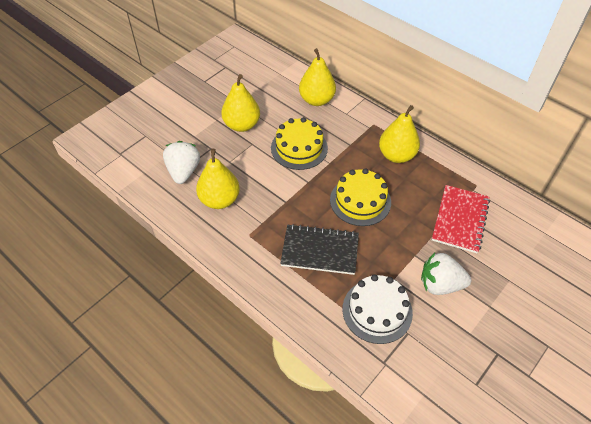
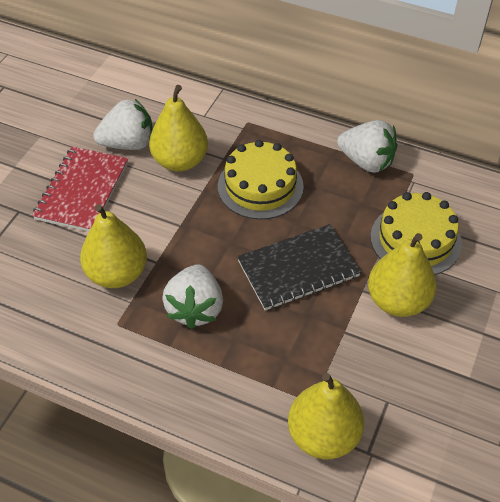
white cake: 1 -> 0
white strawberry: 2 -> 3

